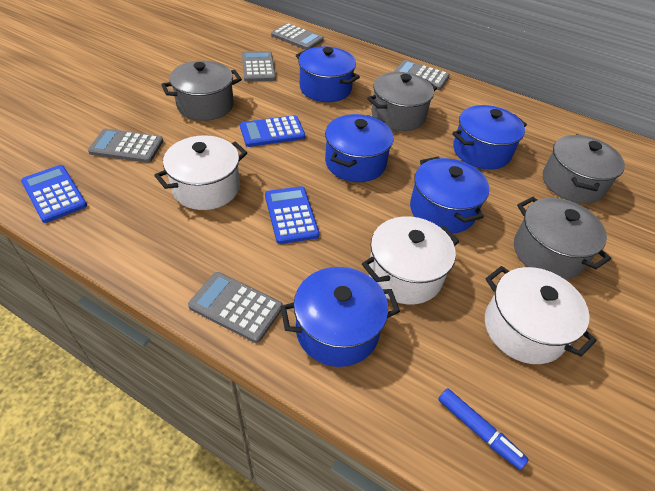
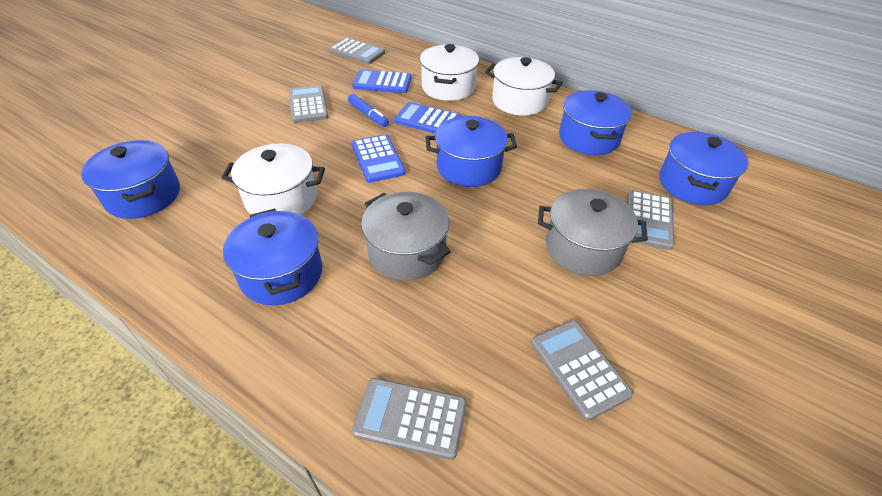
grey pot: 4 -> 2

